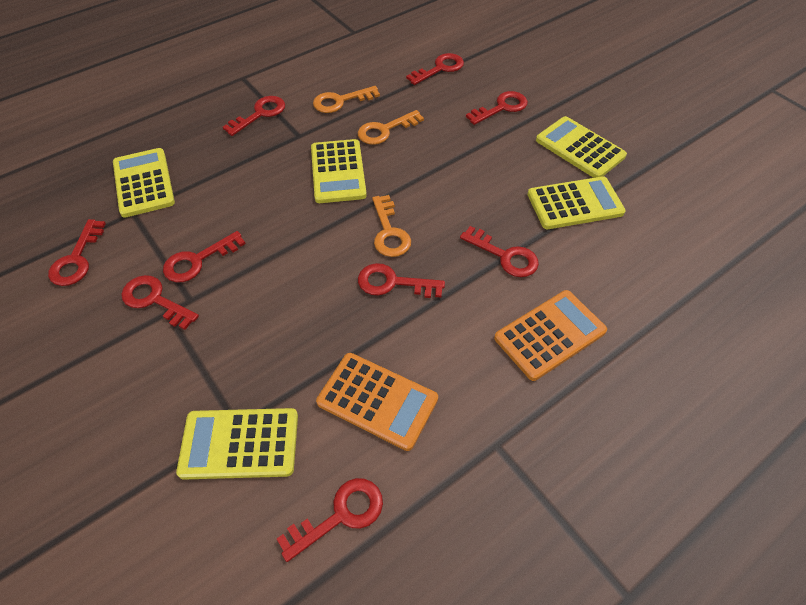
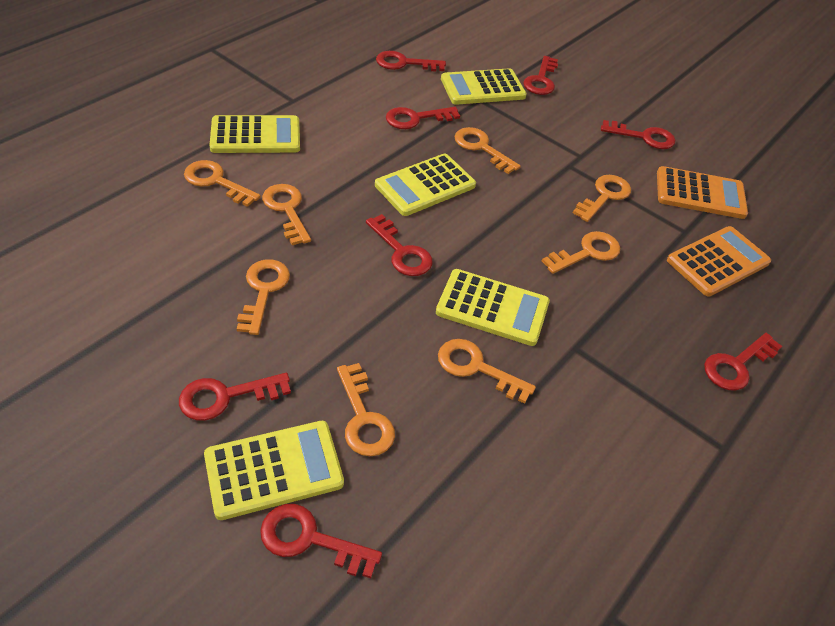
orange key: 3 -> 8
red key: 9 -> 8

